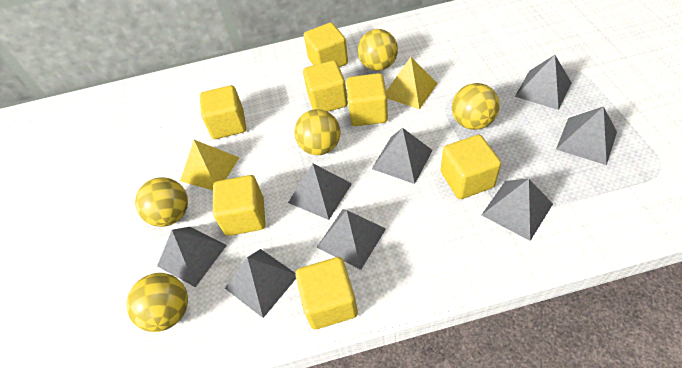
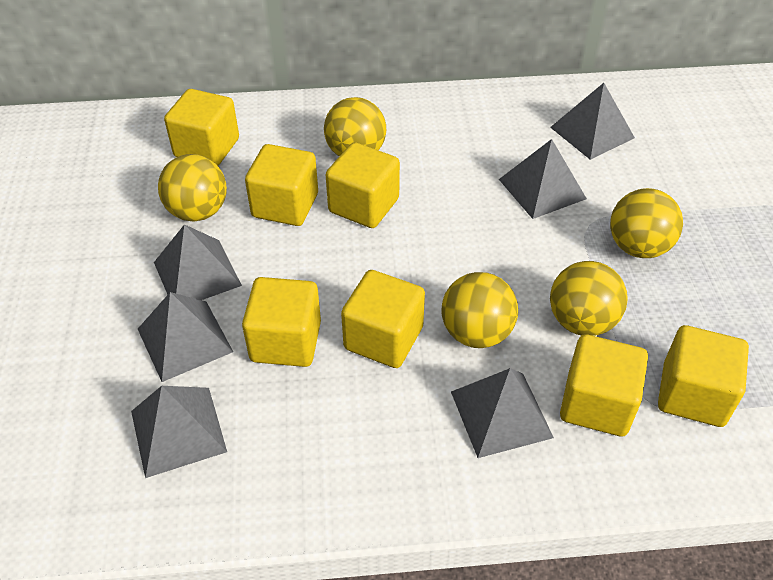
grey pyramid: 8 -> 6
yellow pyramid: 2 -> 0

